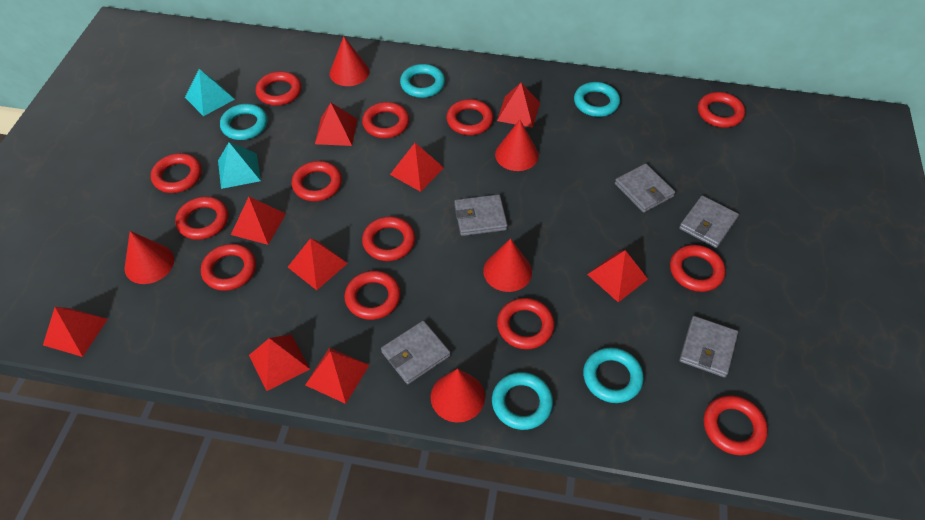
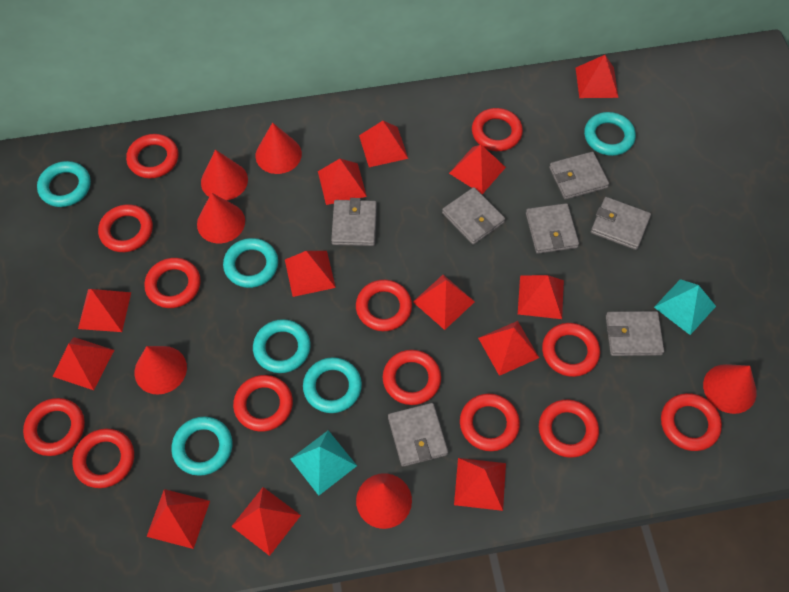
grey wallet: 5 -> 7
red cone: 5 -> 6
red pyramid: 9 -> 13
turquoise ring: 5 -> 6

